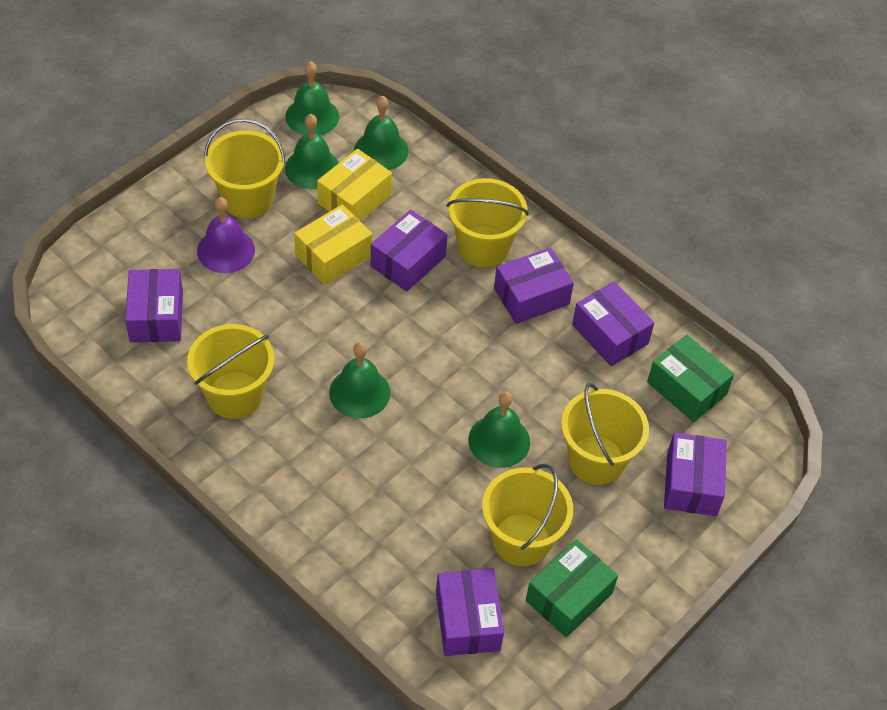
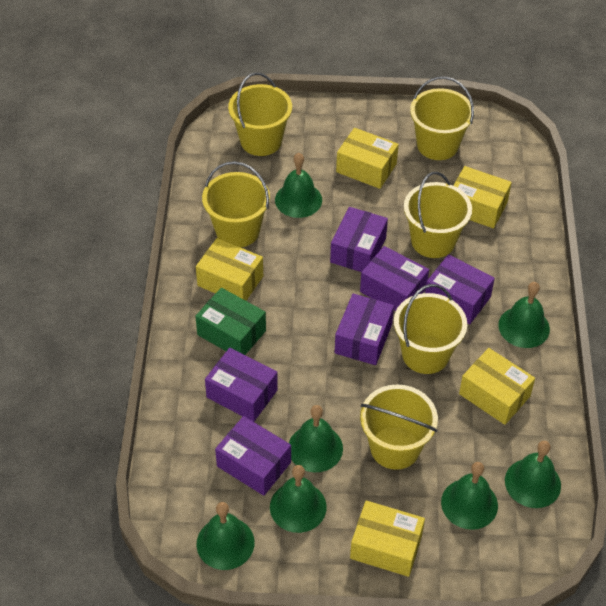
green bell: 5 -> 7
green box: 2 -> 1
purple bell: 1 -> 0
yellow box: 2 -> 5
yellow bucket: 5 -> 6

